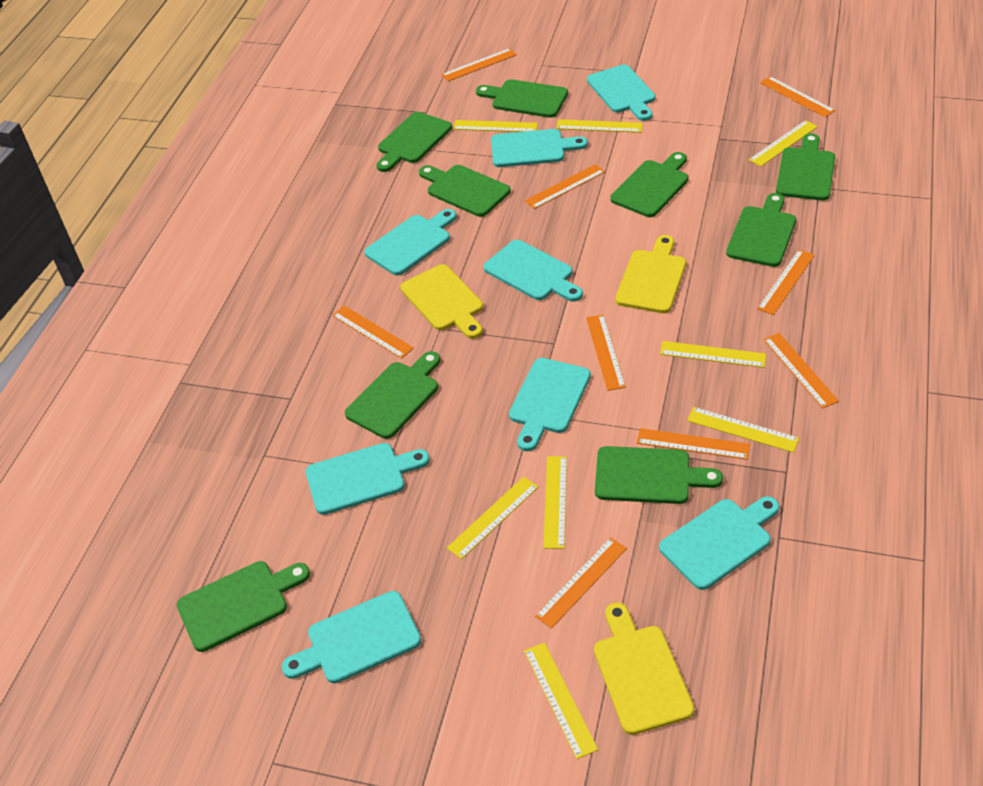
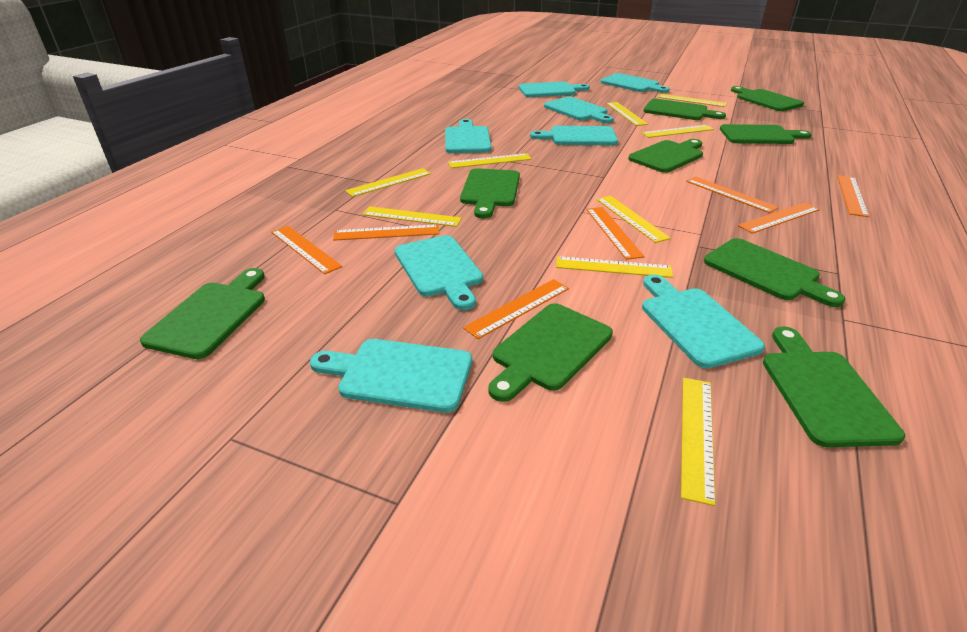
orange ruler: 9 -> 7
yellow cutting board: 3 -> 0
yellow ruler: 8 -> 9

